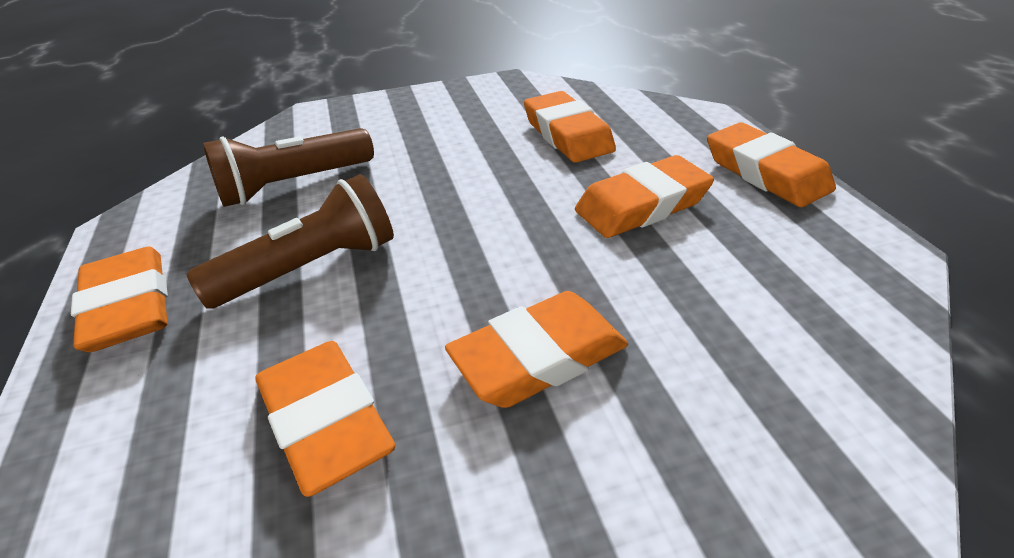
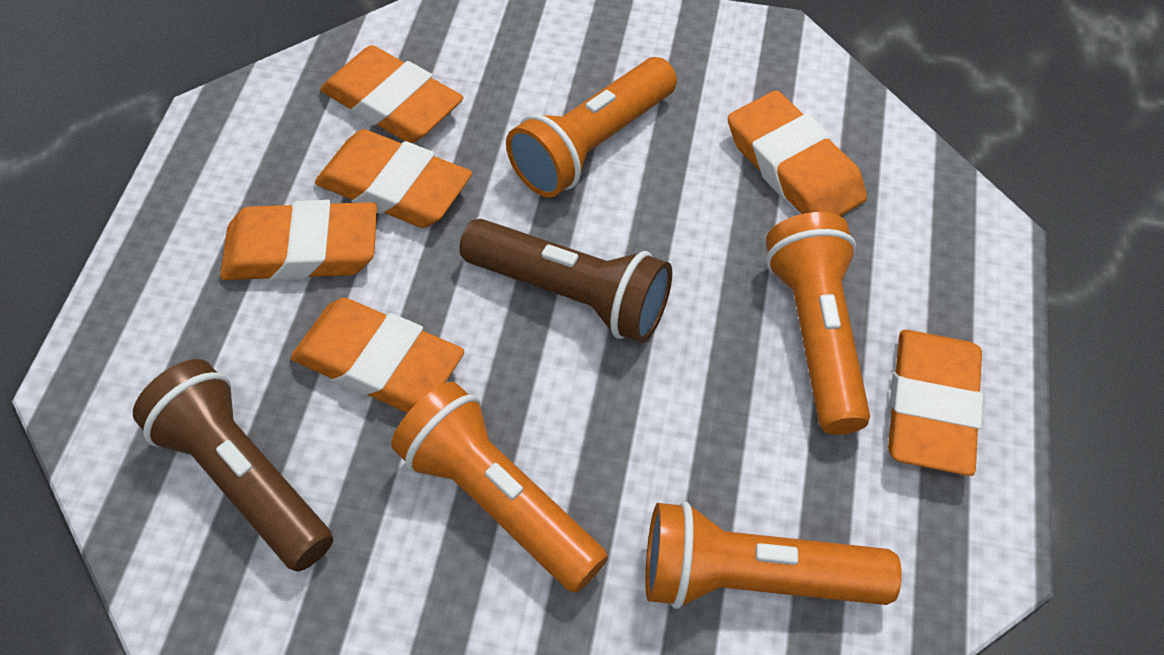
orange flashlight: 0 -> 4

